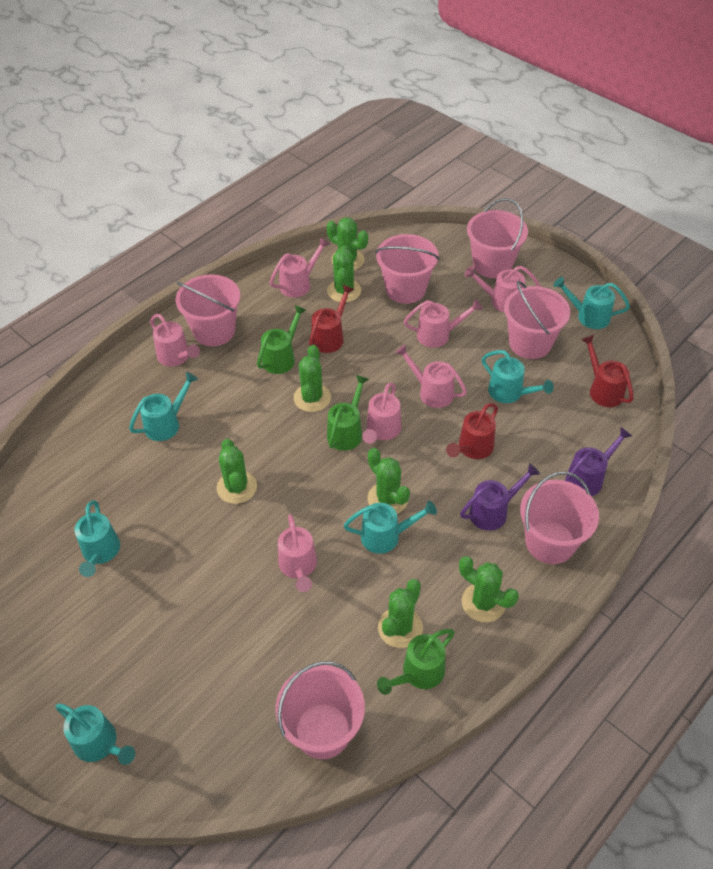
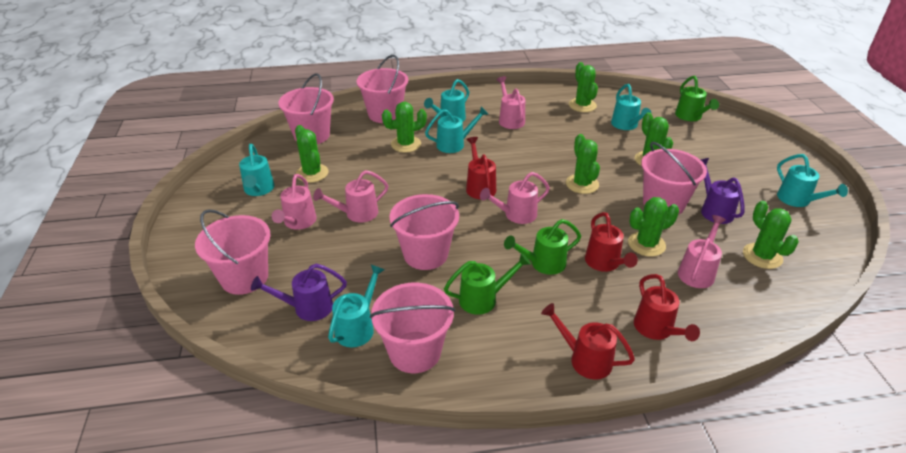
pink watering can: 7 -> 5
red watering can: 3 -> 4

